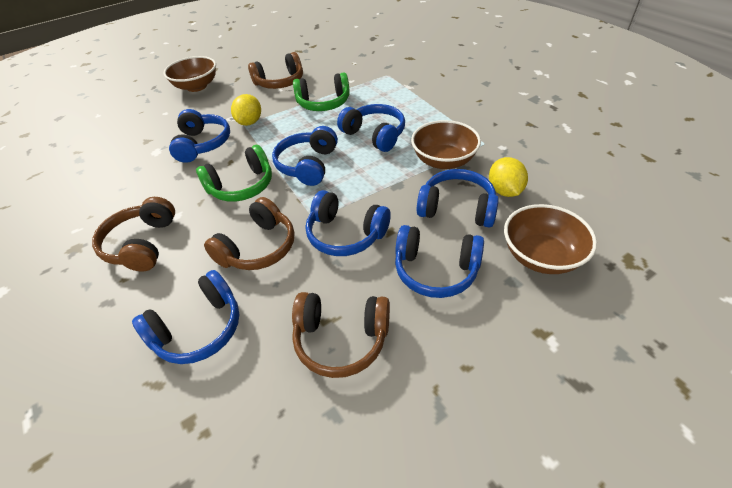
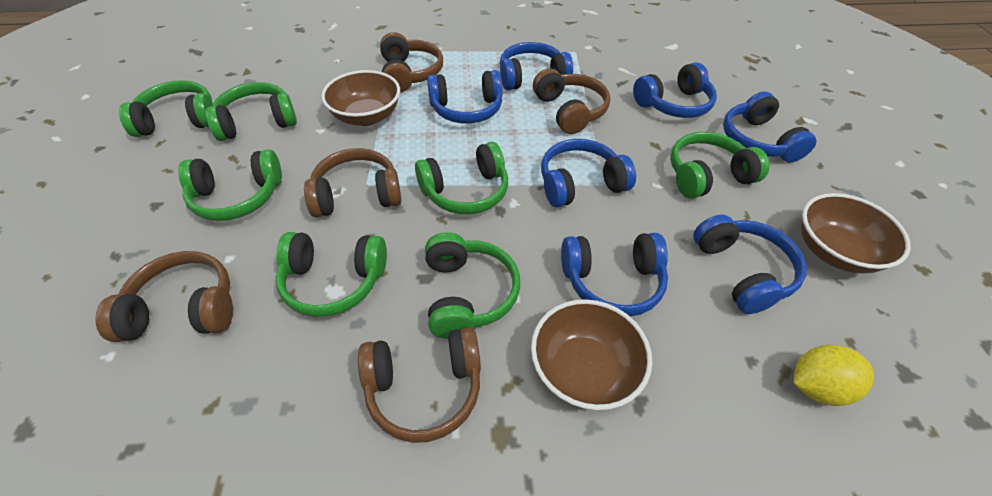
brown headphones: 4 -> 5
green headphones: 2 -> 7
yellow lemon: 2 -> 1

